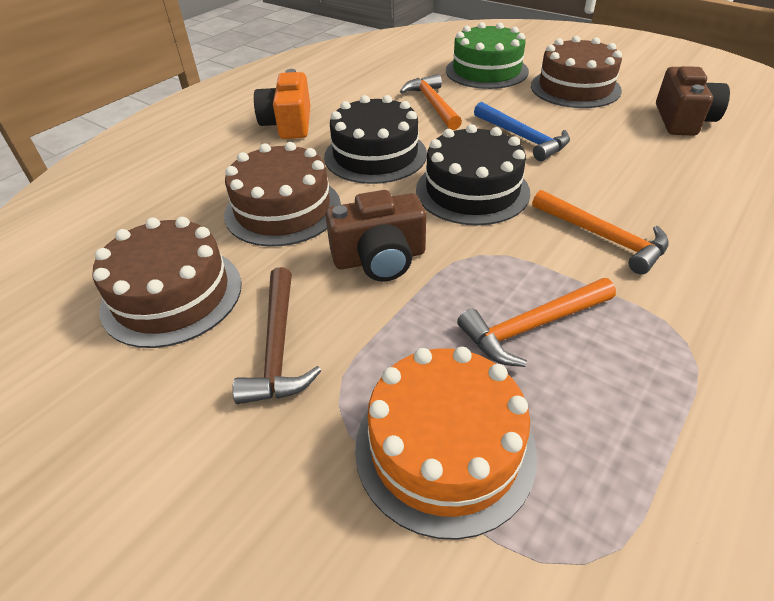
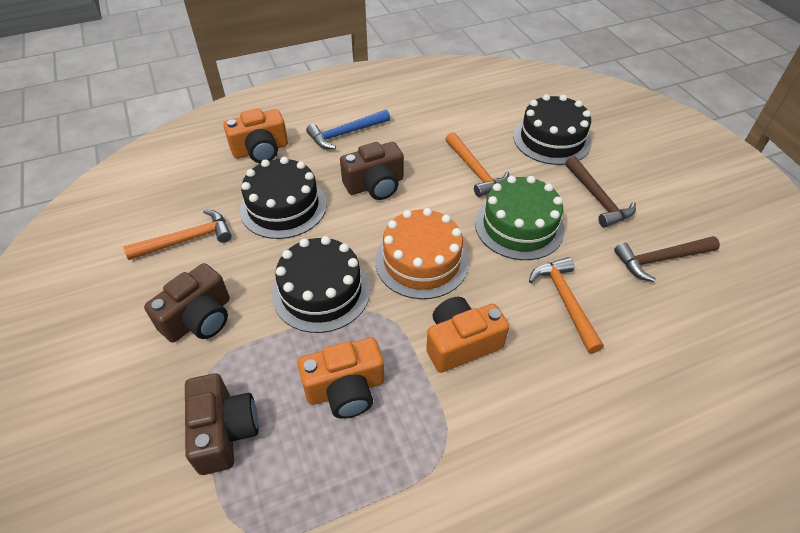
black cake: 2 -> 3
brown cake: 3 -> 0
brown camera: 2 -> 3
brown hammer: 1 -> 2
orange camera: 1 -> 3

